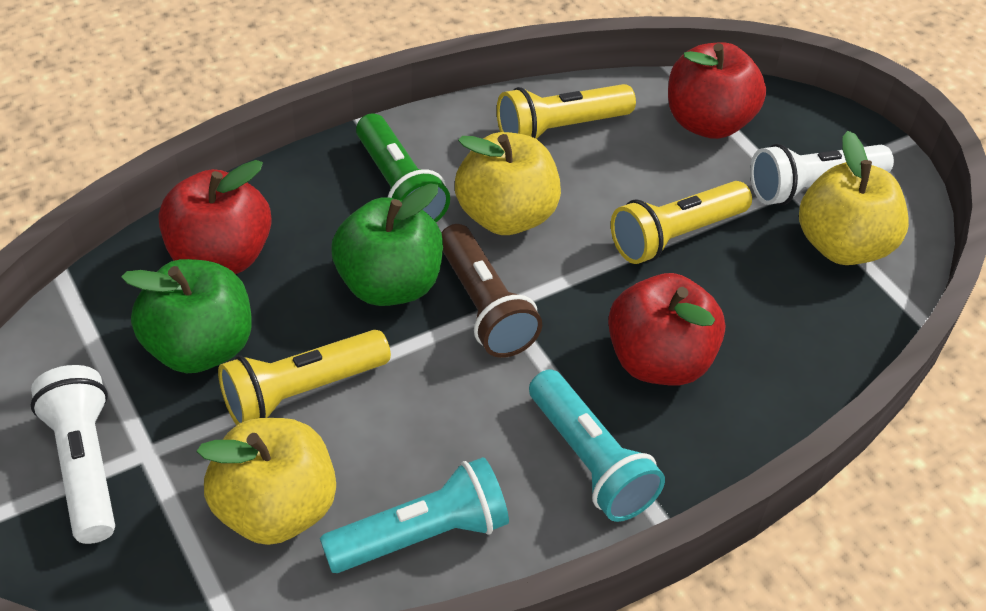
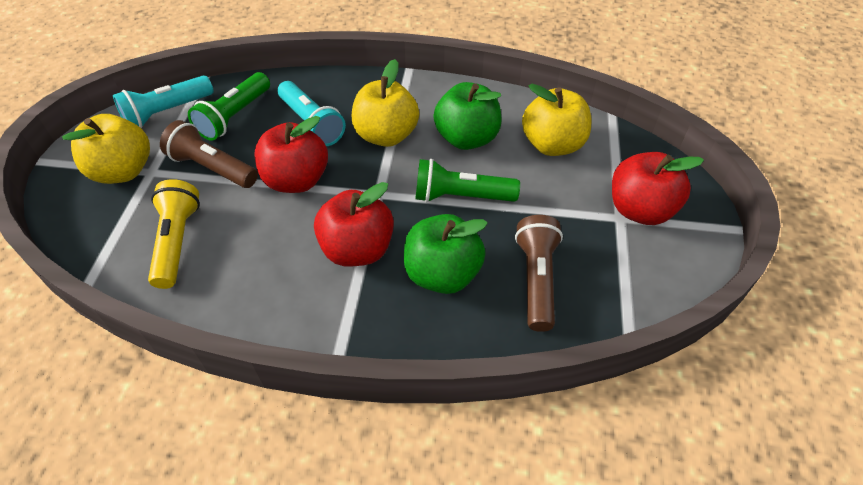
brown flashlight: 1 -> 2
green flashlight: 1 -> 2
white flashlight: 2 -> 0
yellow flashlight: 3 -> 1

